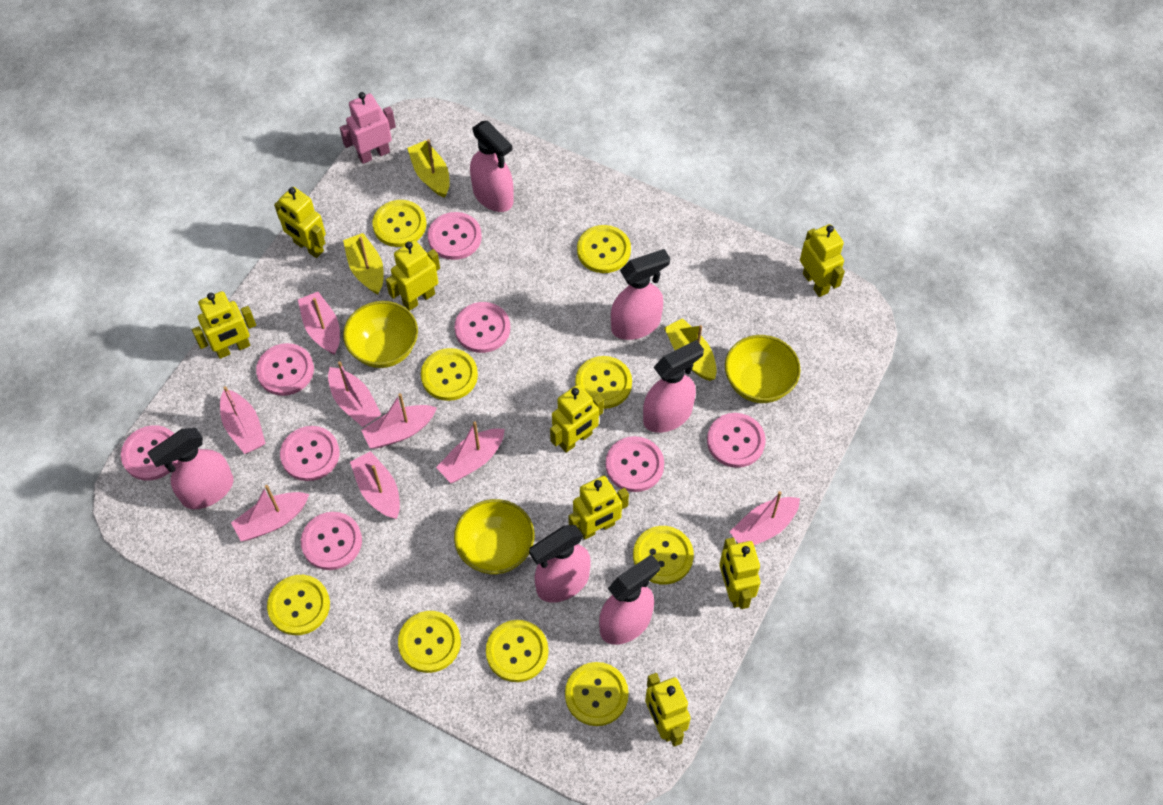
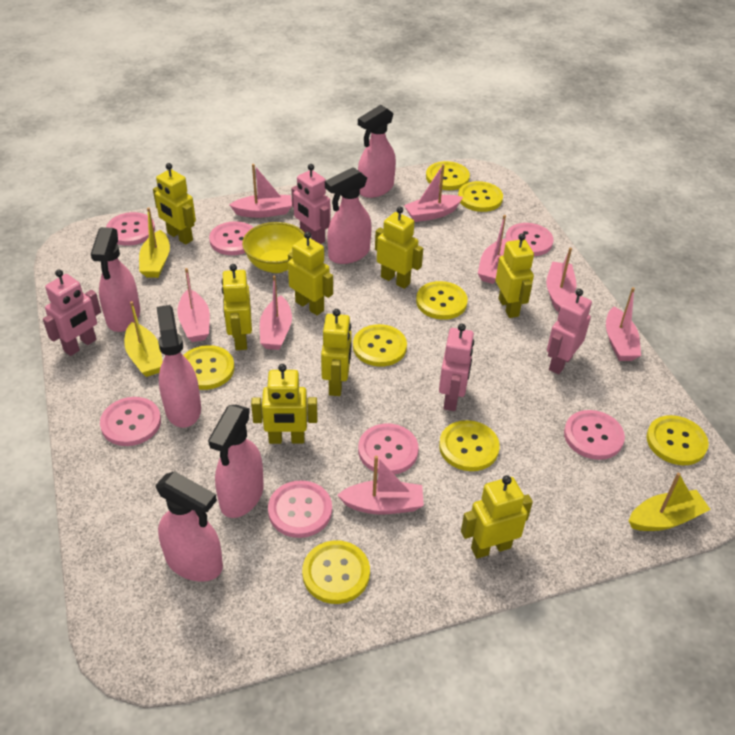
pink button: 8 -> 7
pink robot: 1 -> 4
yellow bowl: 3 -> 1
yellow button: 9 -> 8

